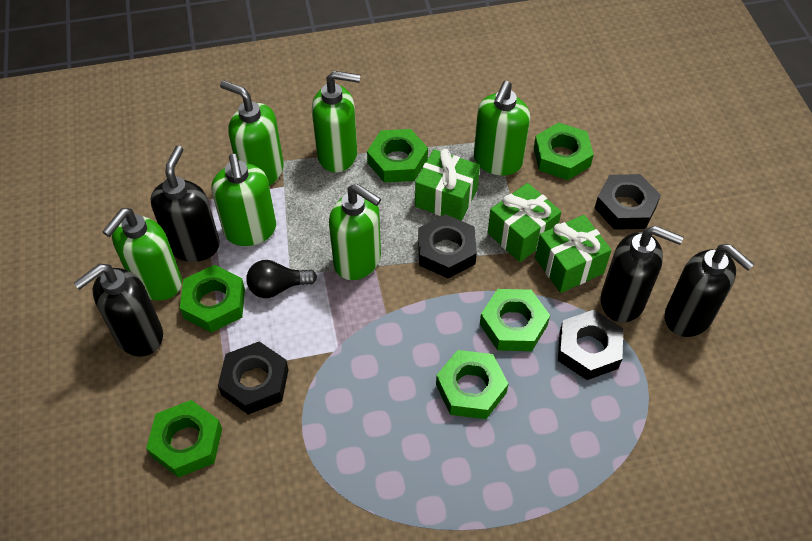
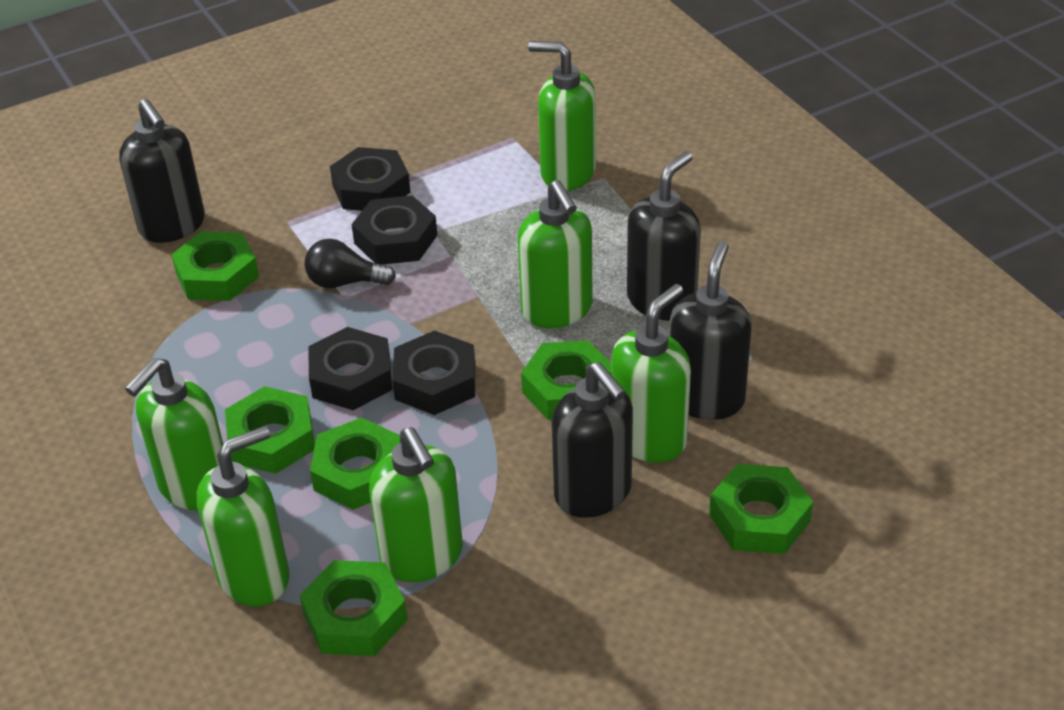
green gift: 3 -> 0

